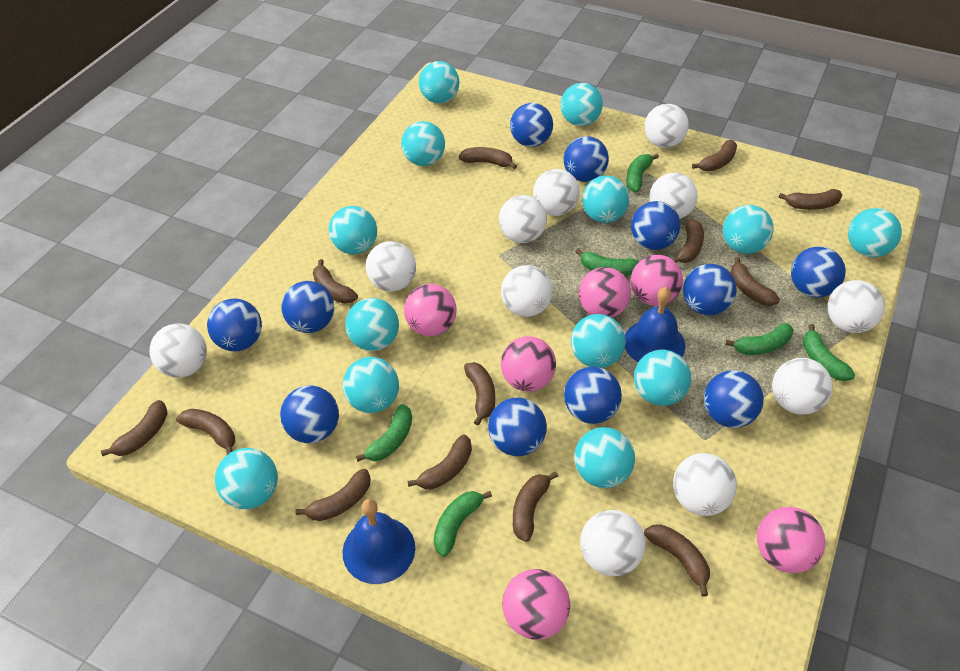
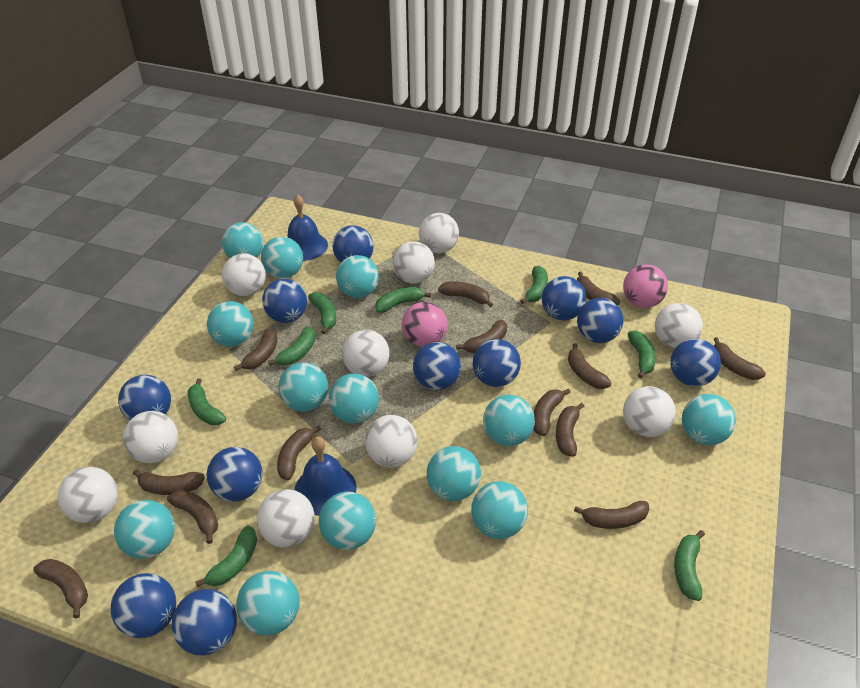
green banana: 6 -> 8
pink ball: 6 -> 2
white ball: 11 -> 10

